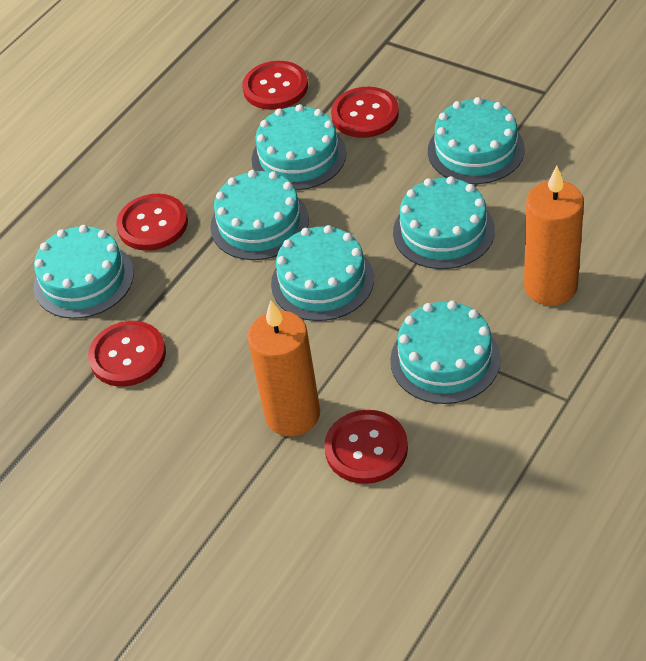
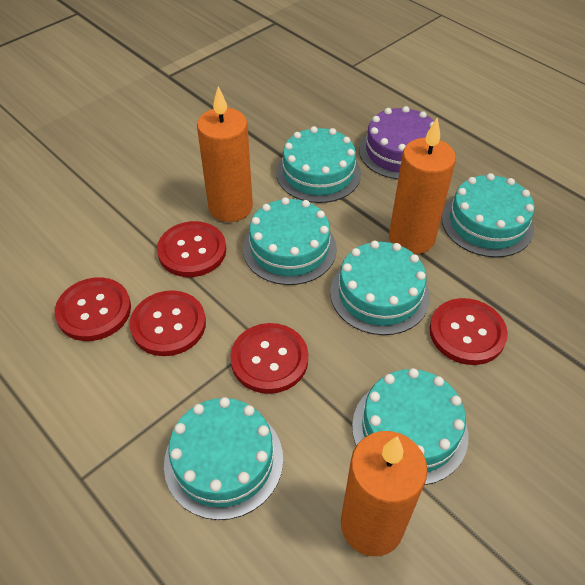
orange candle: 2 -> 3
purple cake: 0 -> 1
turquoise cake: 7 -> 6

